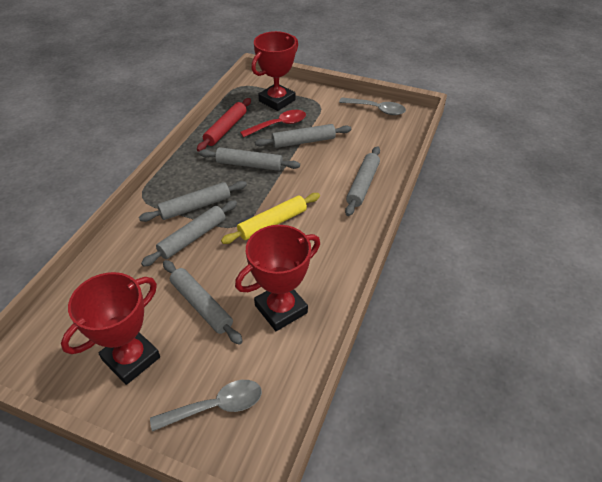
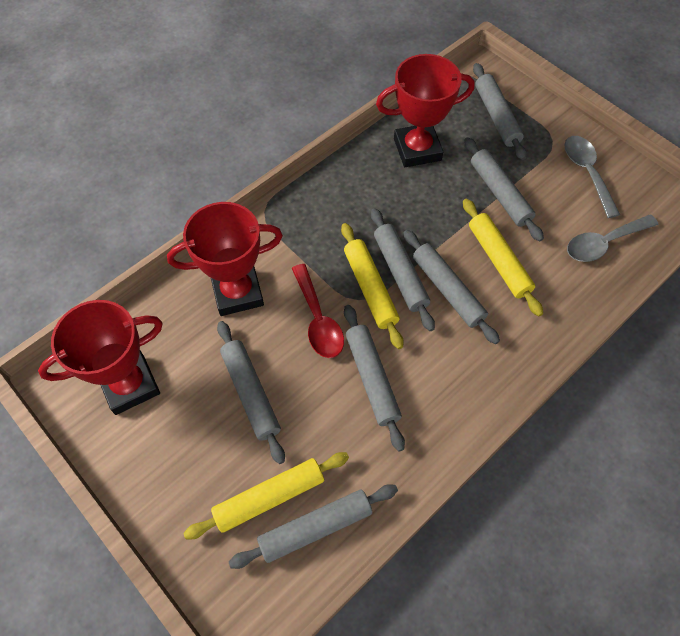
grey rolling pin: 6 -> 7
red rolling pin: 1 -> 0
yellow rolling pin: 1 -> 3

